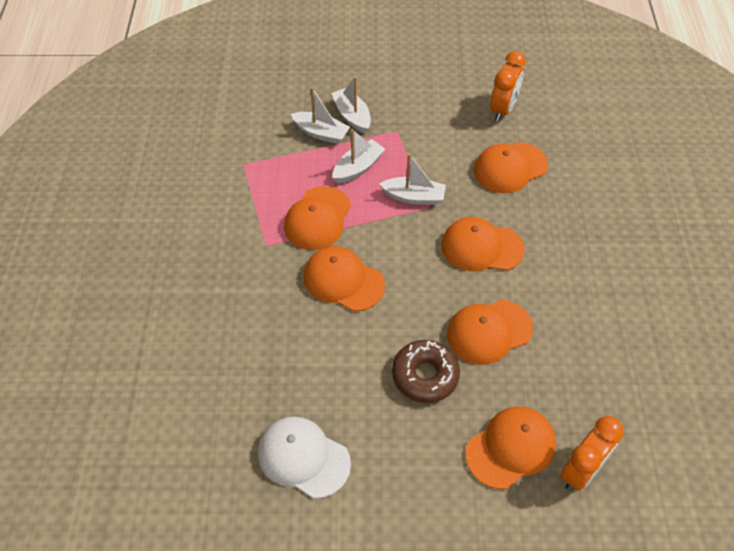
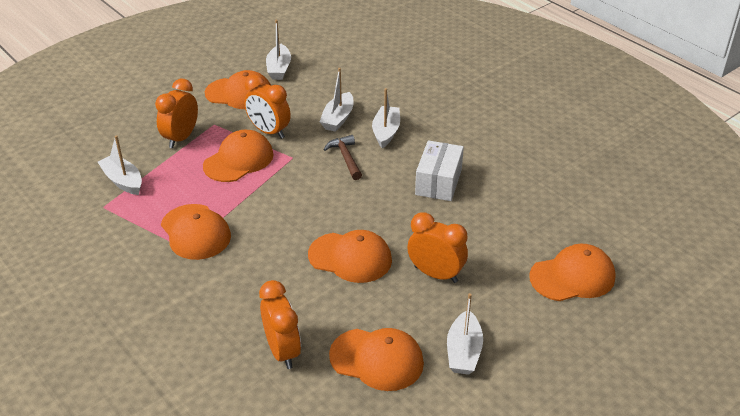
brown donut: 1 -> 0
brown hammer: 0 -> 1
orange clock: 2 -> 4
white boat: 4 -> 5
white box: 0 -> 1
white cap: 1 -> 0

